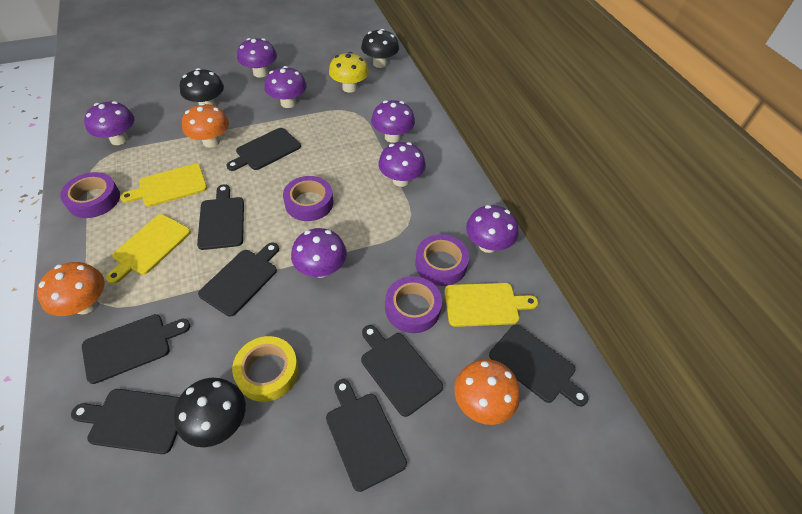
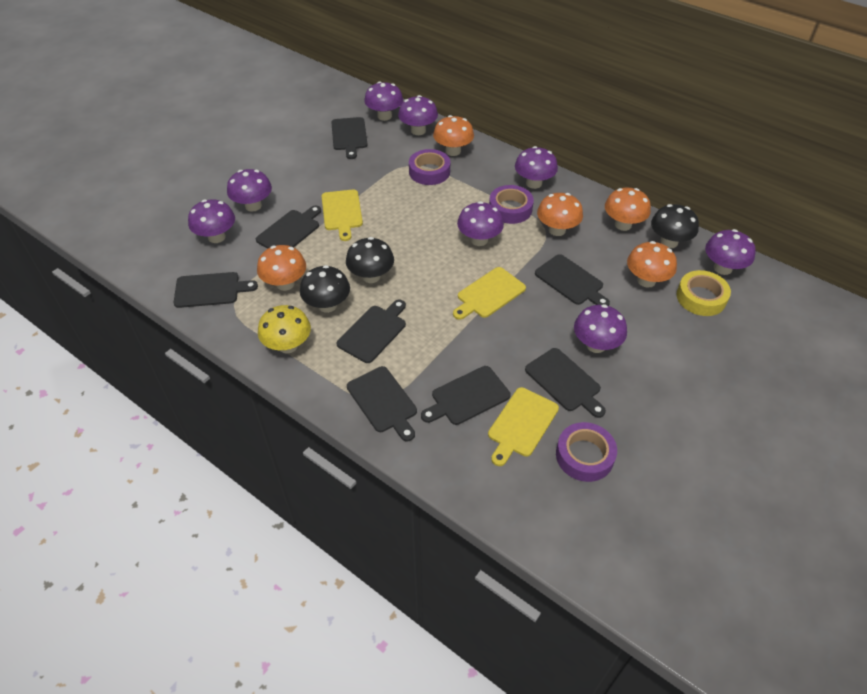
orange mushroom: 3 -> 5
purple mushroom: 7 -> 8
purple tape: 4 -> 3

